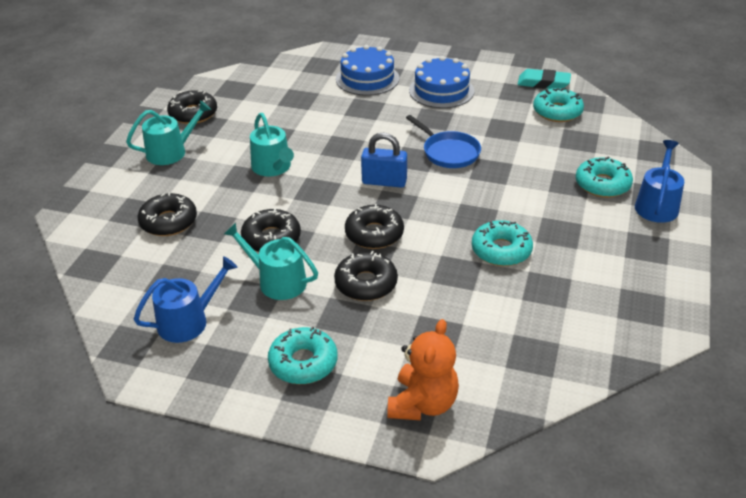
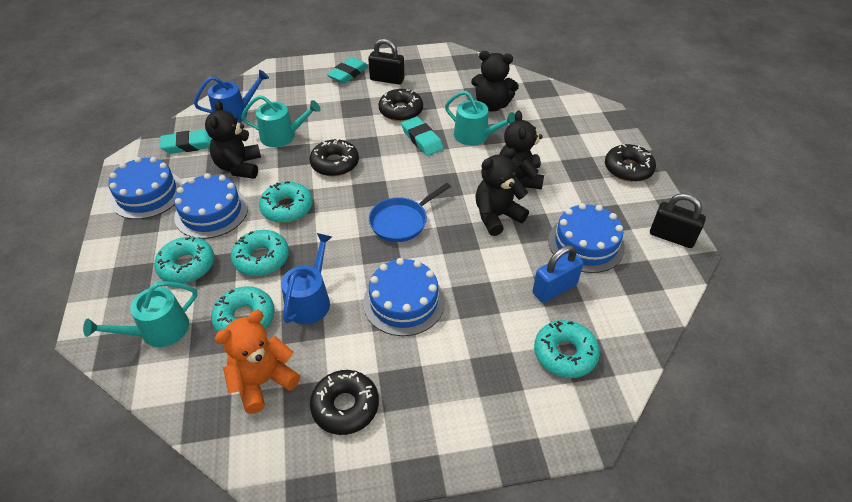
black donut: 5 -> 4
black padlock: 0 -> 2
black teddy bear: 0 -> 4
blue cake: 2 -> 4
turquoise donut: 4 -> 5
turquoise eraser: 1 -> 3

